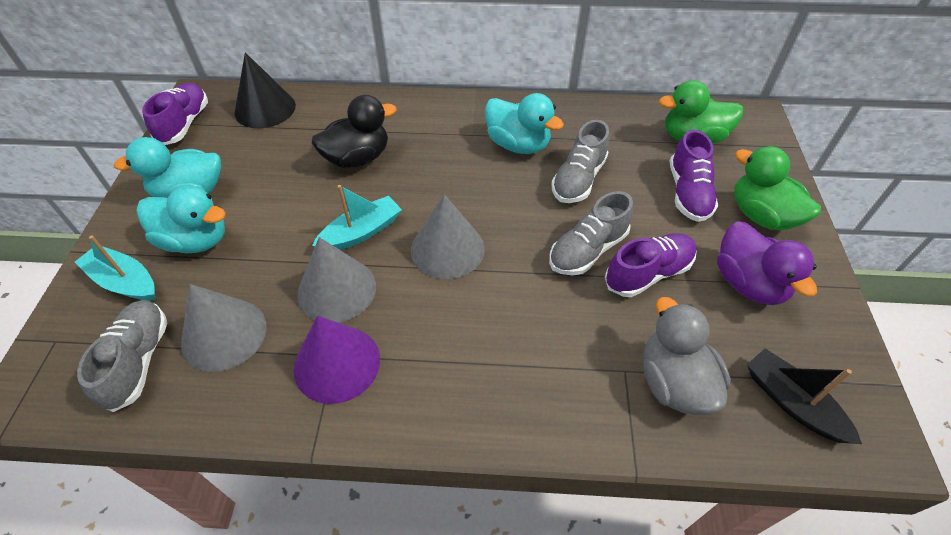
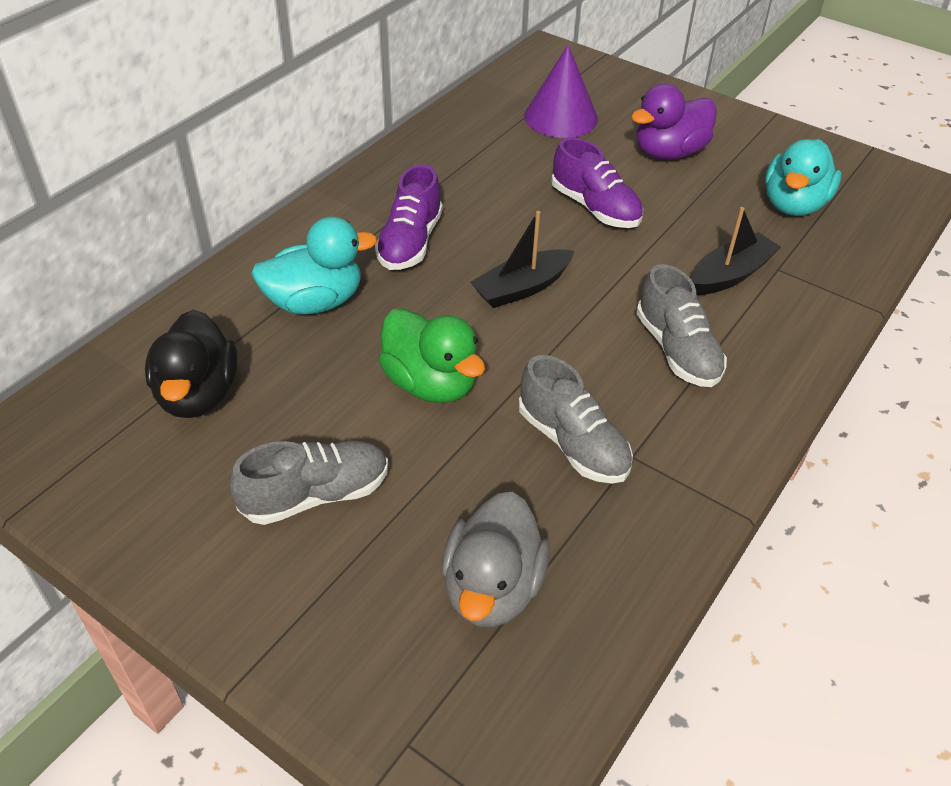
black boat: 1 -> 2
black cone: 1 -> 0
green duck: 2 -> 1
grey cone: 3 -> 0
purple shoe: 3 -> 2
turquoise boat: 2 -> 0
turquoise duck: 3 -> 2

